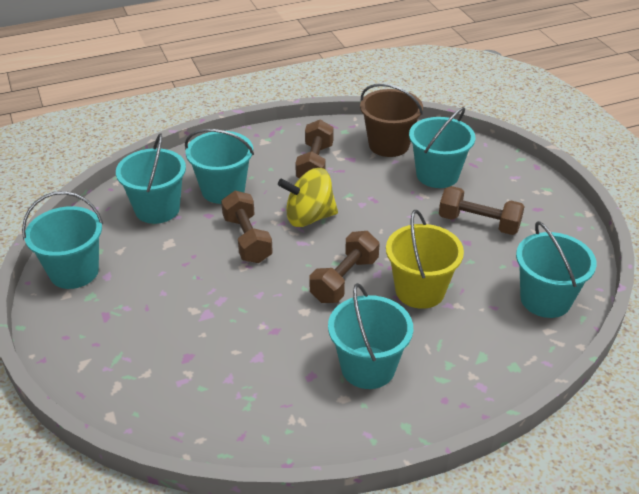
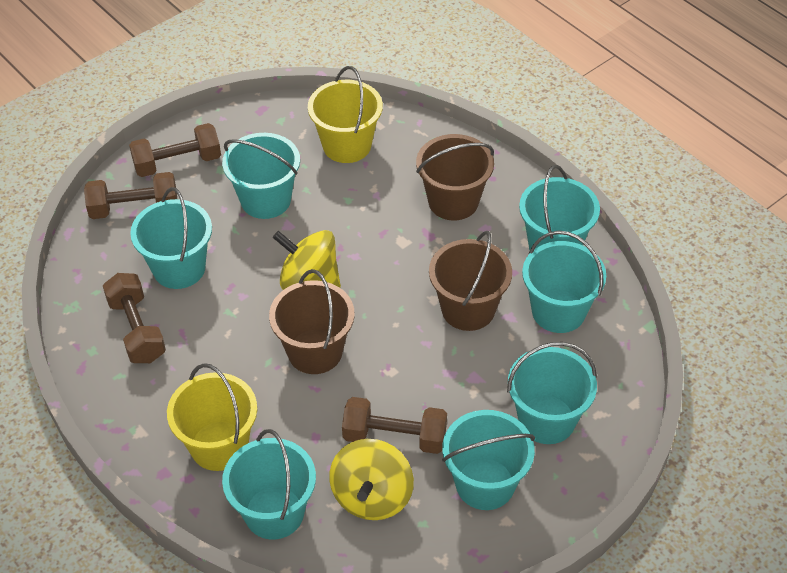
brown bucket: 1 -> 3
turquoise bucket: 6 -> 7
yellow bucket: 1 -> 2
yellow spinning top: 1 -> 2

